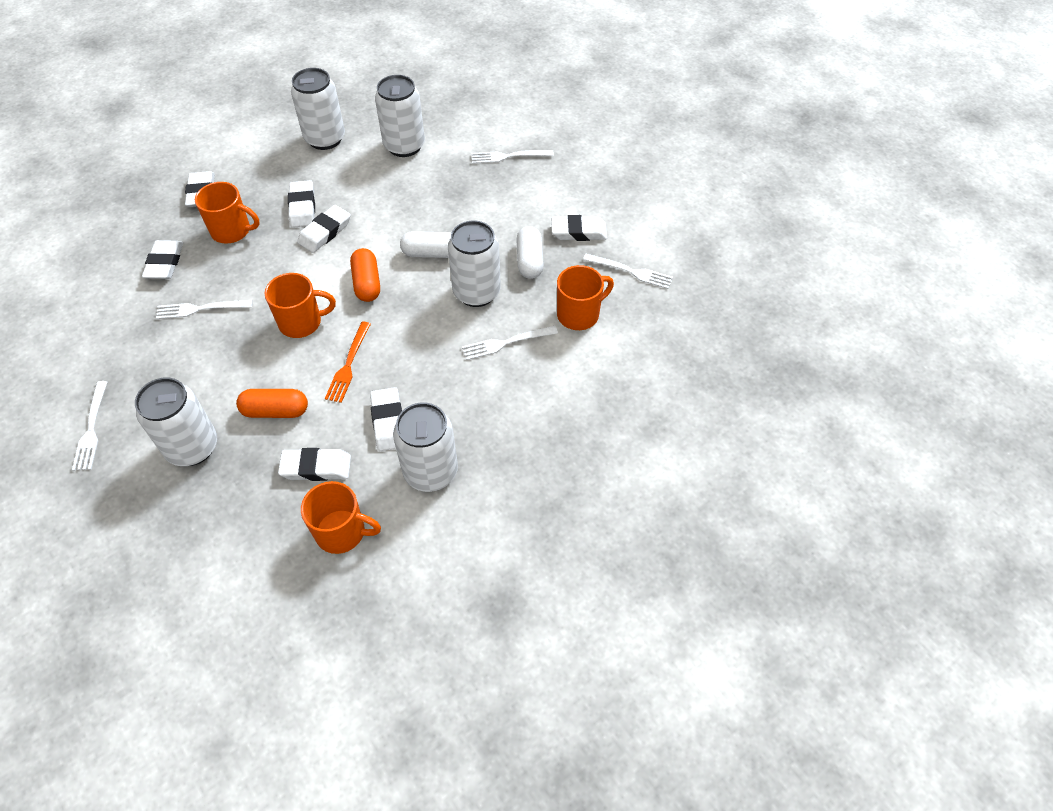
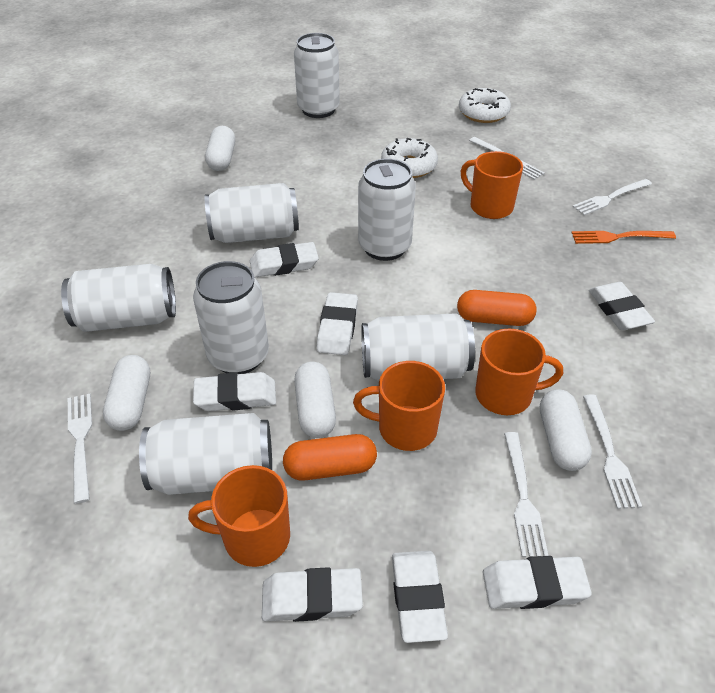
white can: 5 -> 7
white capsule: 2 -> 4
white donut: 0 -> 2

